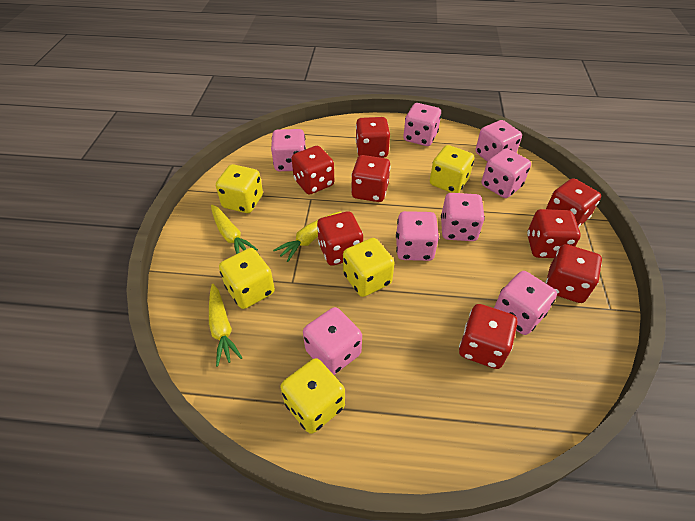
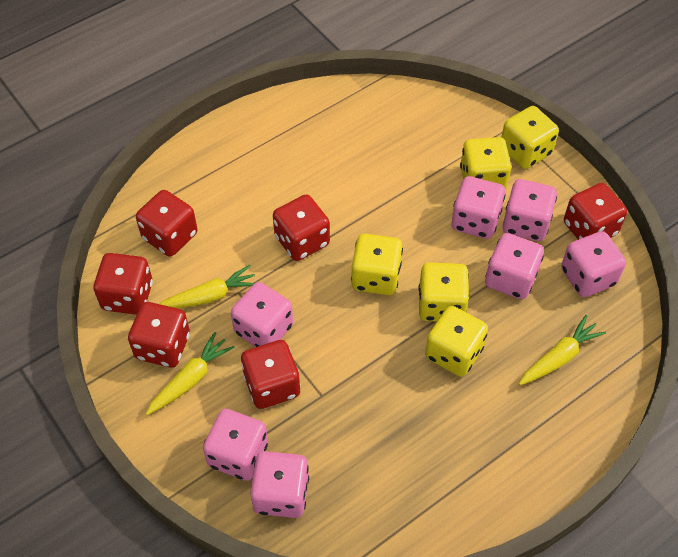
pink dice: 8 -> 7
red dice: 8 -> 6

